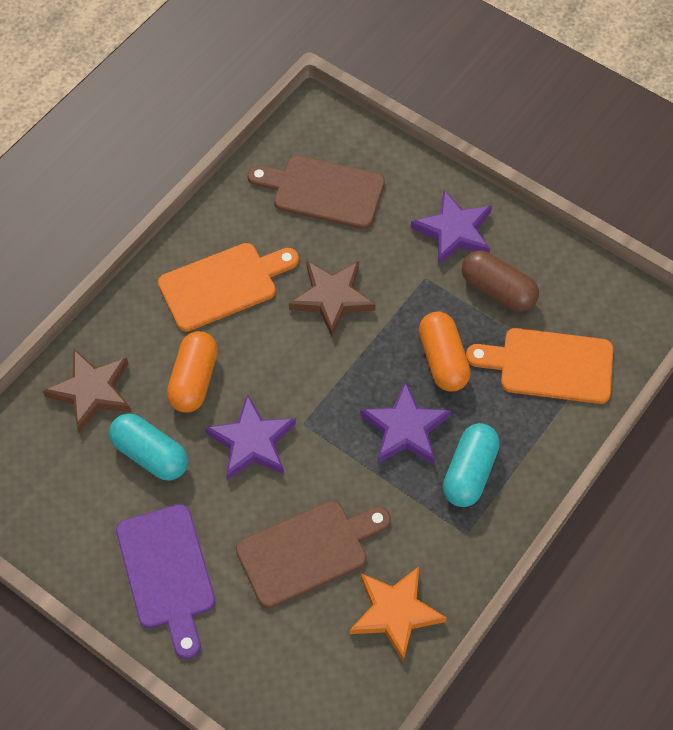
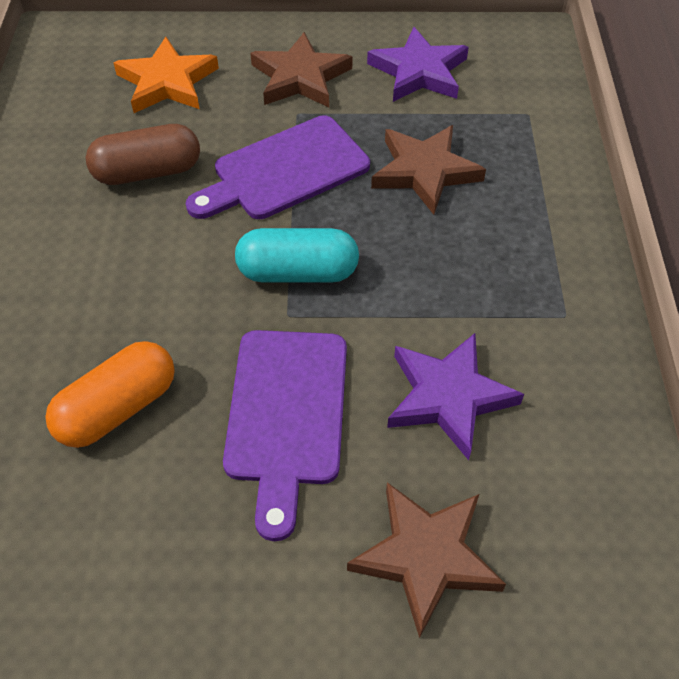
brown cutting board: 2 -> 0
brown star: 2 -> 3
orange capsule: 2 -> 1
orange cutting board: 2 -> 0
purple cutting board: 1 -> 2
purple star: 3 -> 2
turquoise capsule: 2 -> 1

